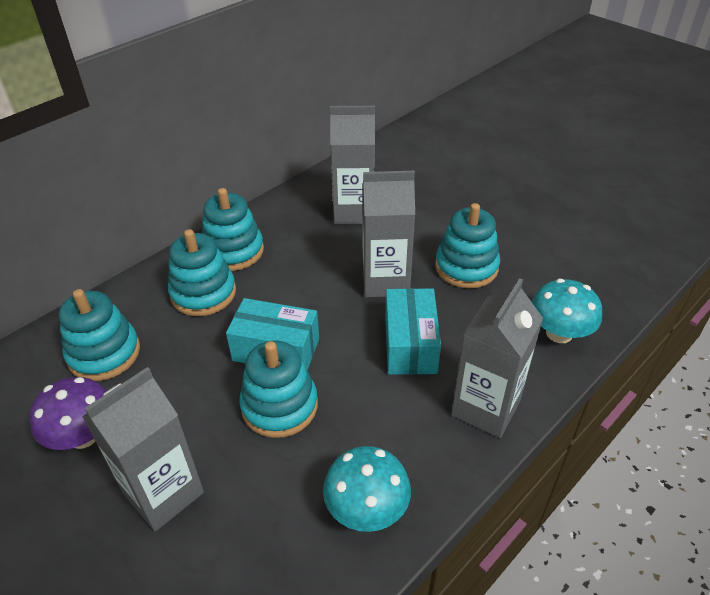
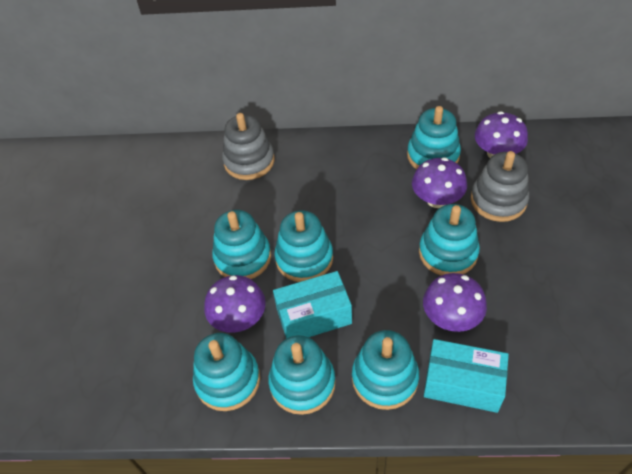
grey carton: 4 -> 0
grey stacking toy: 0 -> 2
purple mushroom: 1 -> 4
turquoise mushroom: 2 -> 0
turquoise stacking toy: 5 -> 7

